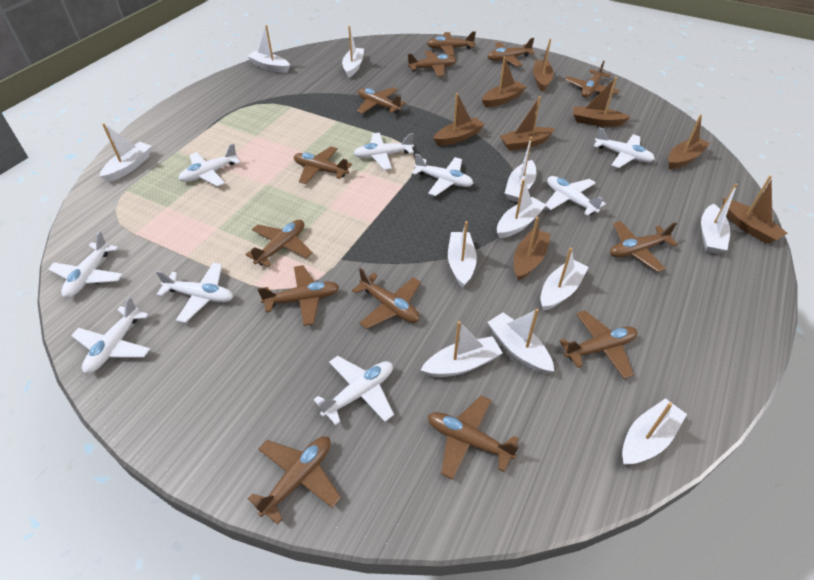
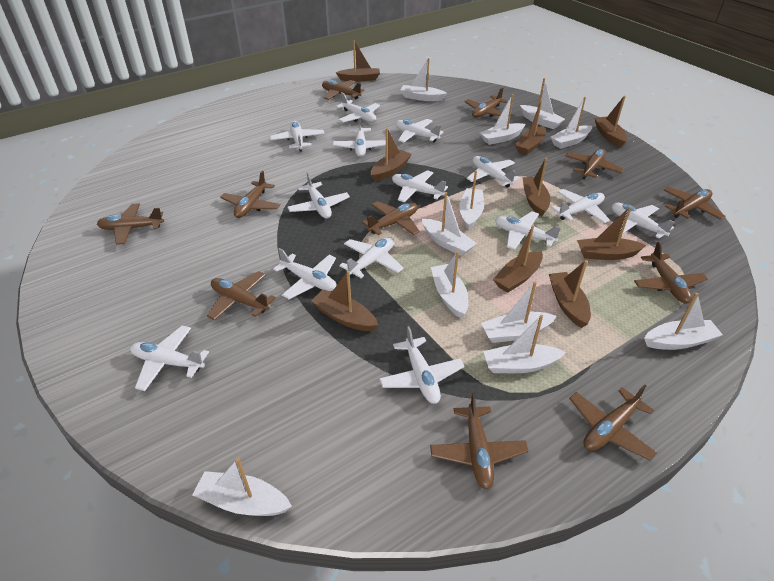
brown boat: 8 -> 9
brown plane: 13 -> 11
white plane: 9 -> 14

